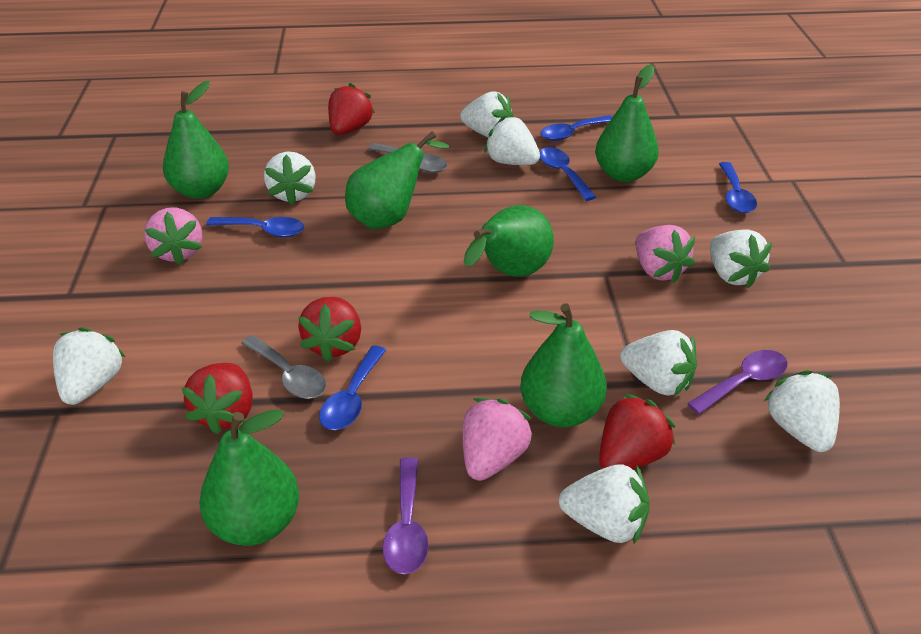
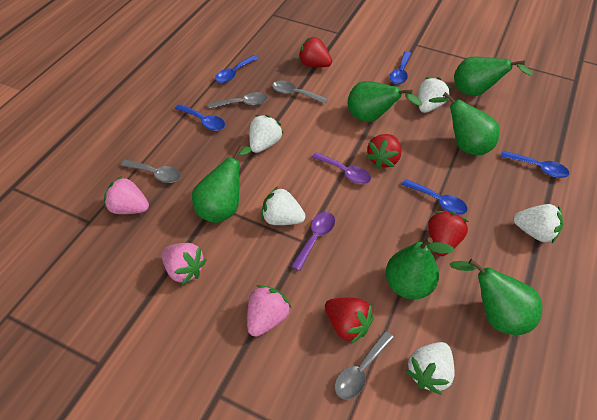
grey spoon: 2 -> 4
white strawberry: 8 -> 5

